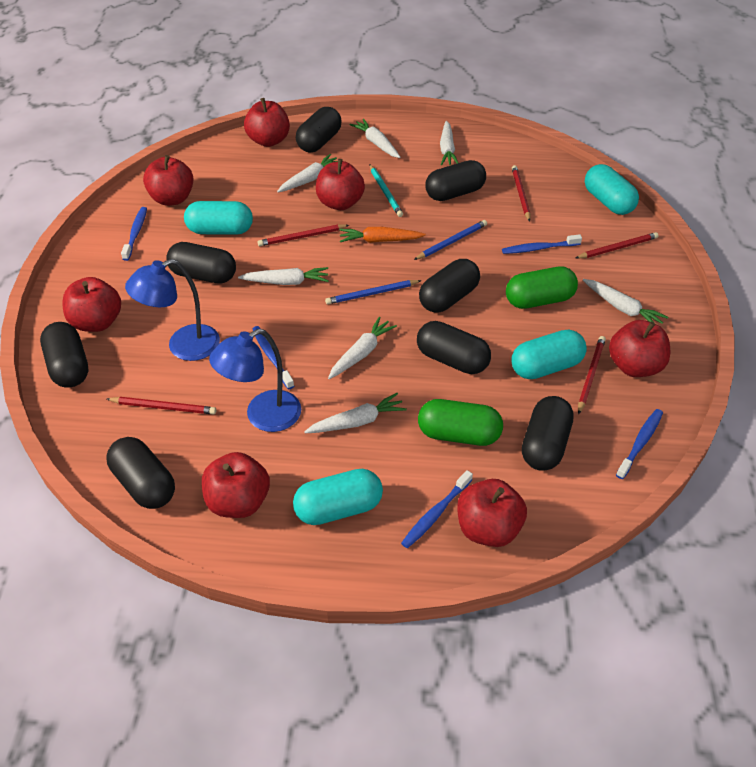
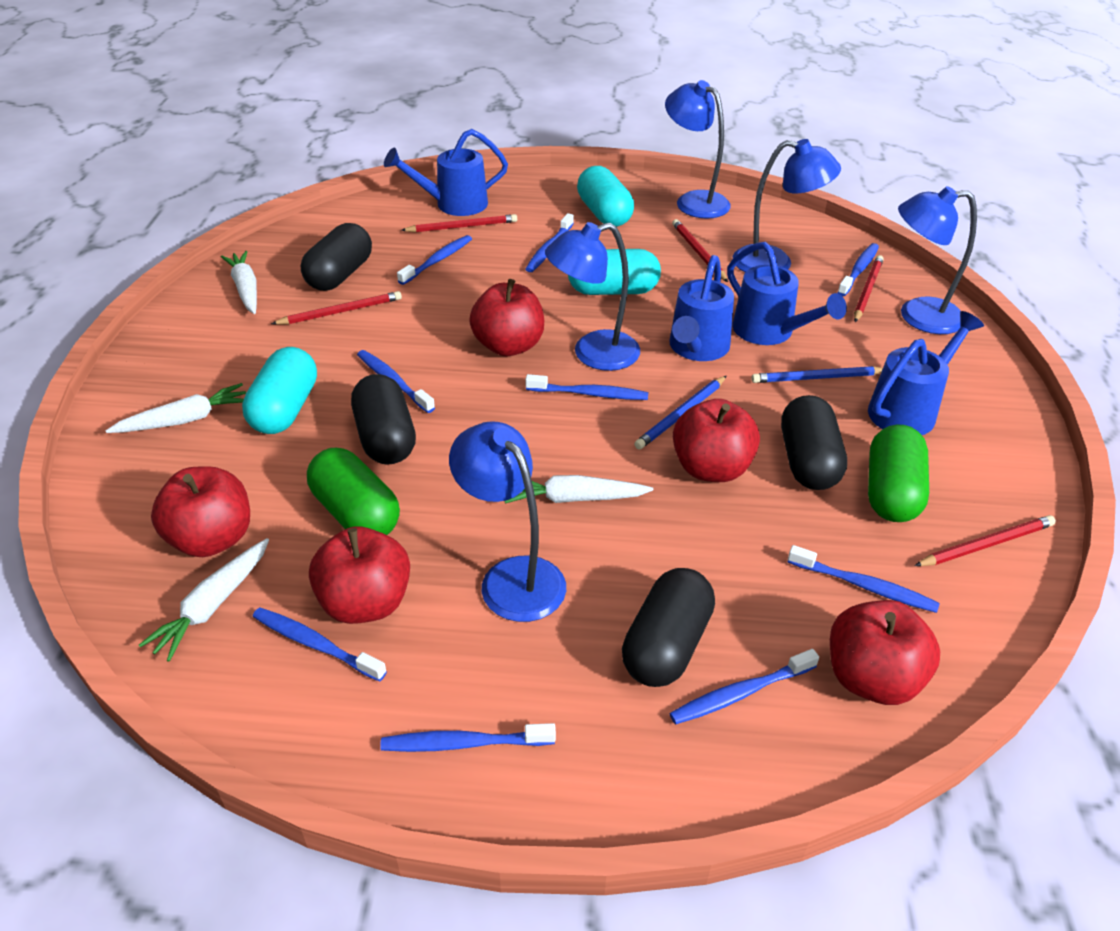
black capsule: 8 -> 4
blue lamp: 2 -> 5
blue toothbrush: 5 -> 9
blue watering can: 0 -> 4
orange carrot: 1 -> 0
red apple: 7 -> 5
turquoise capsule: 4 -> 3
turquoise pencil: 1 -> 0
white carrot: 7 -> 4

